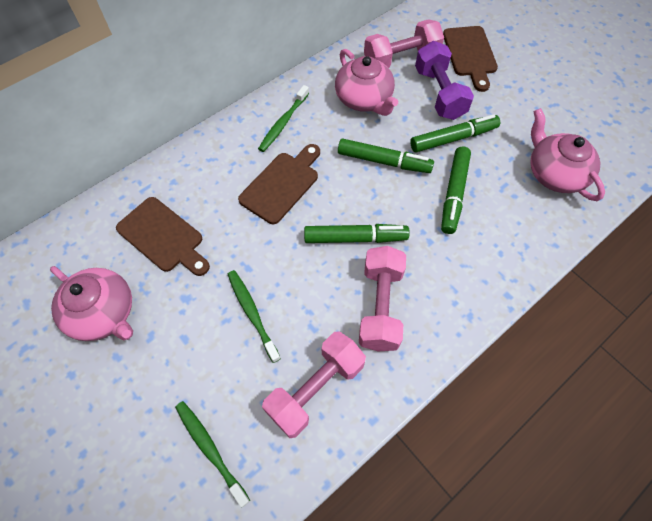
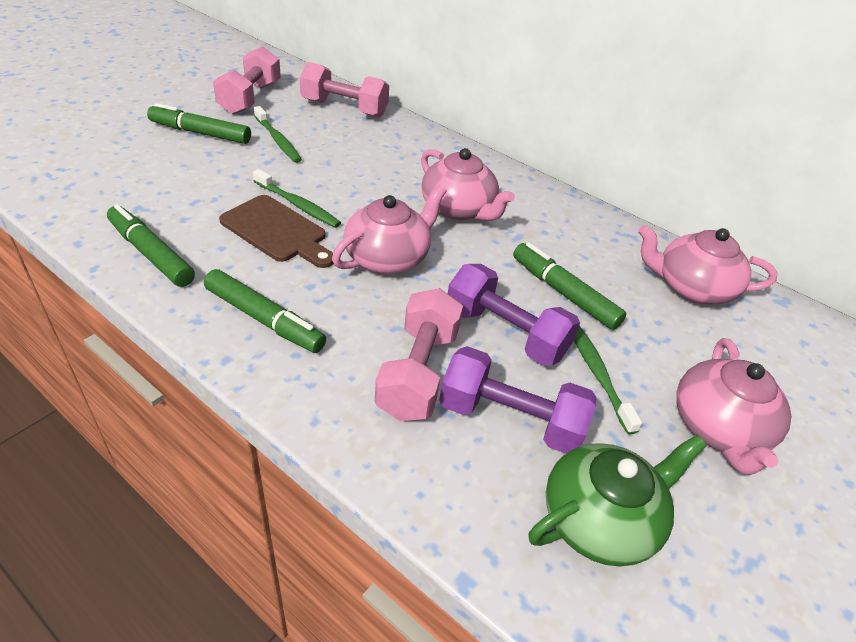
brown cutting board: 3 -> 1
green teapot: 0 -> 1
pink teapot: 3 -> 4
purple dumbbell: 1 -> 2

